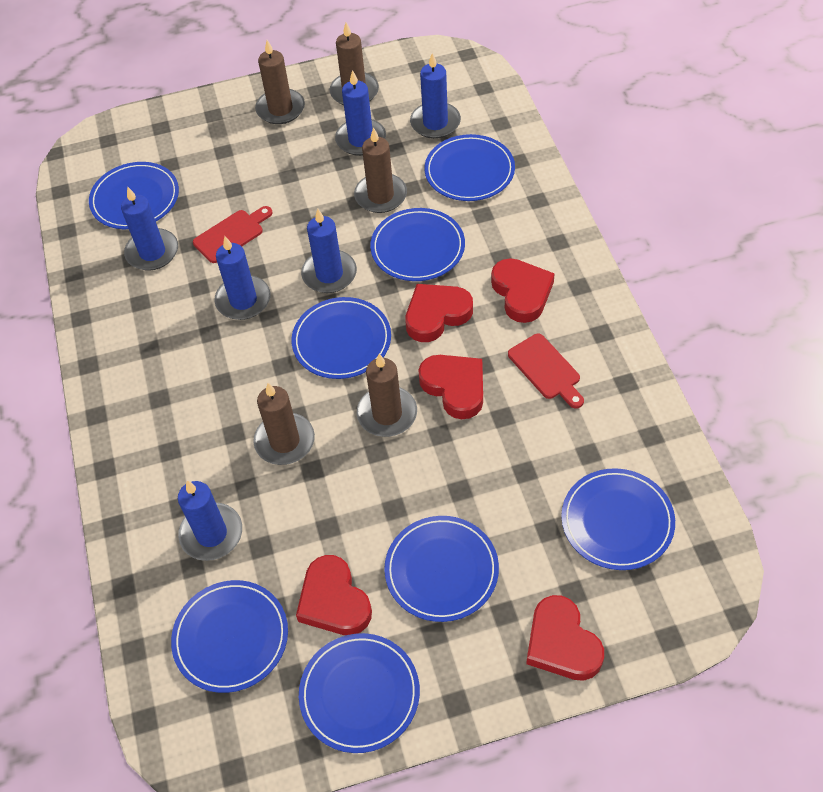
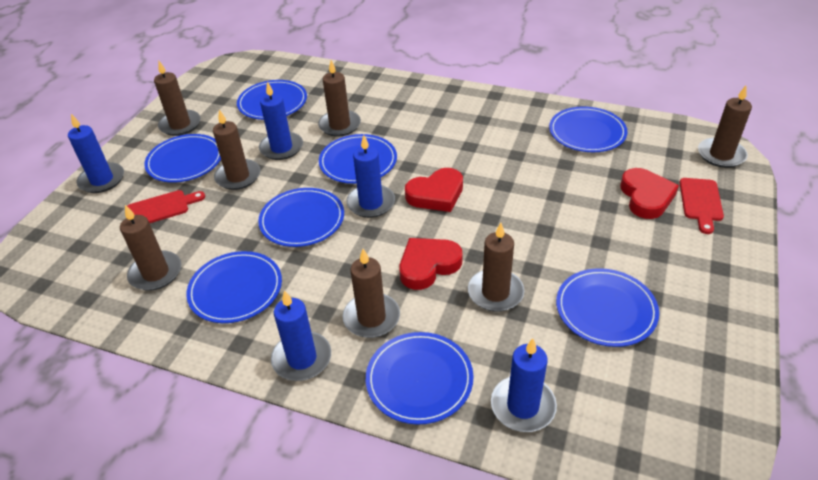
blue candle: 6 -> 5
brown candle: 5 -> 7
red heart: 5 -> 3

